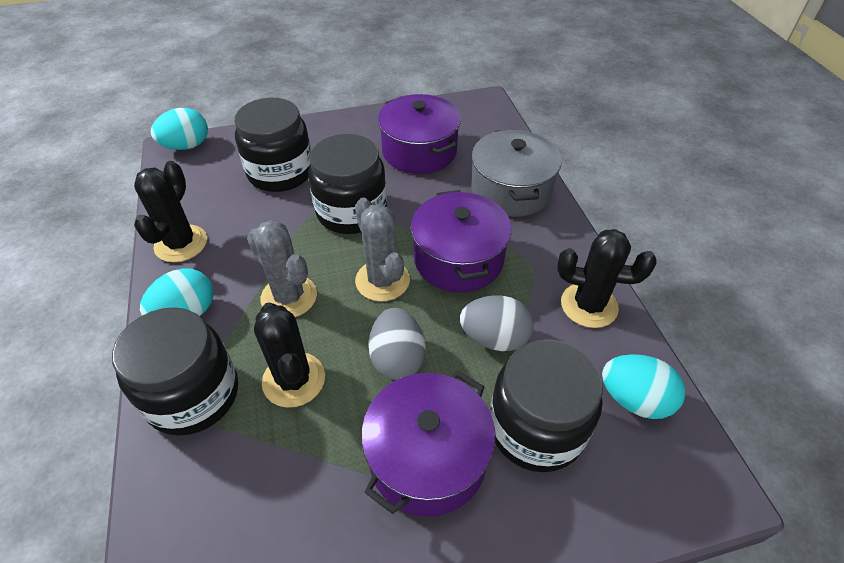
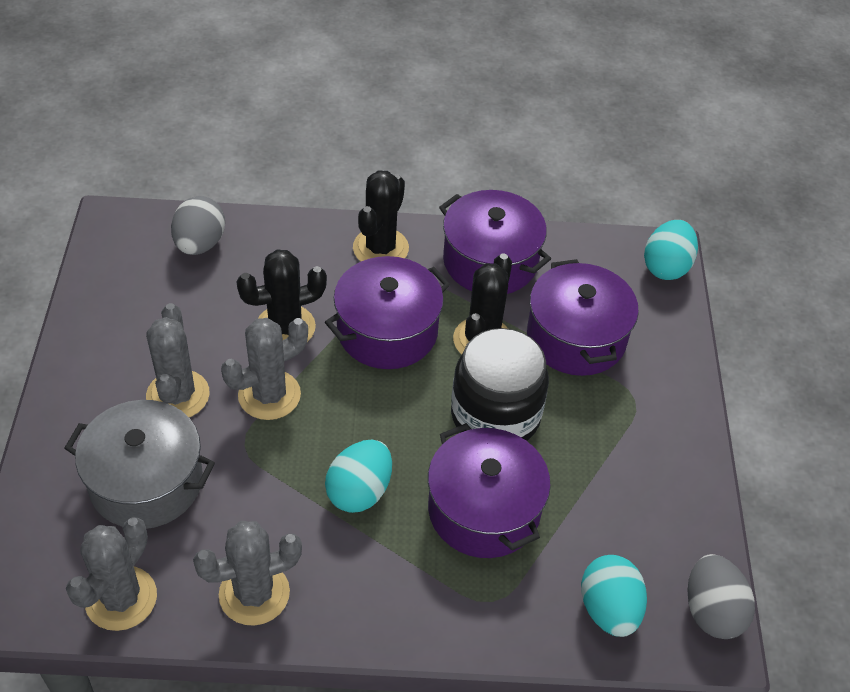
black jar: 4 -> 1
grey cactus: 2 -> 4
purple pot: 3 -> 4

